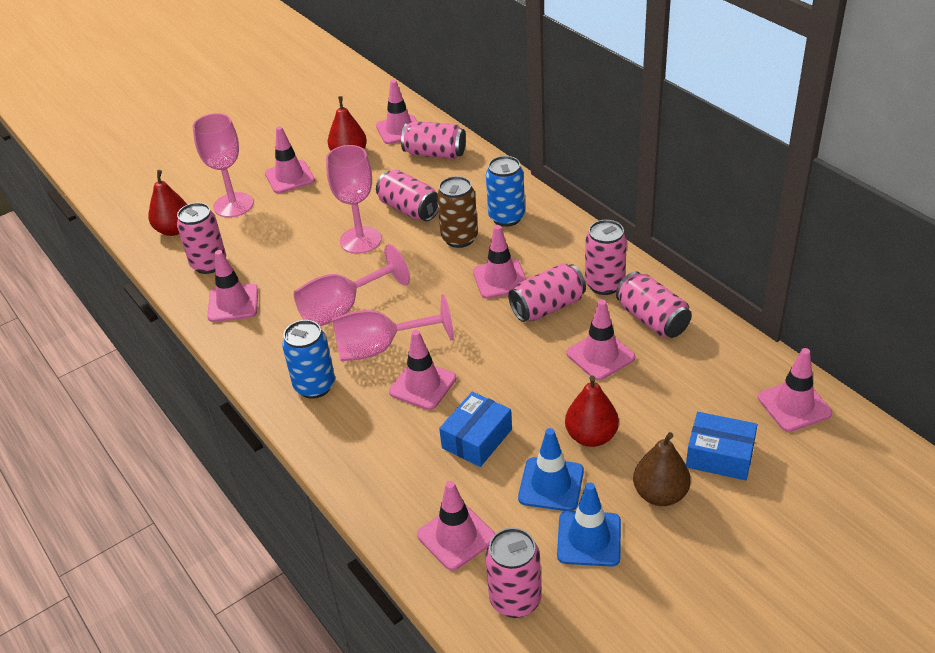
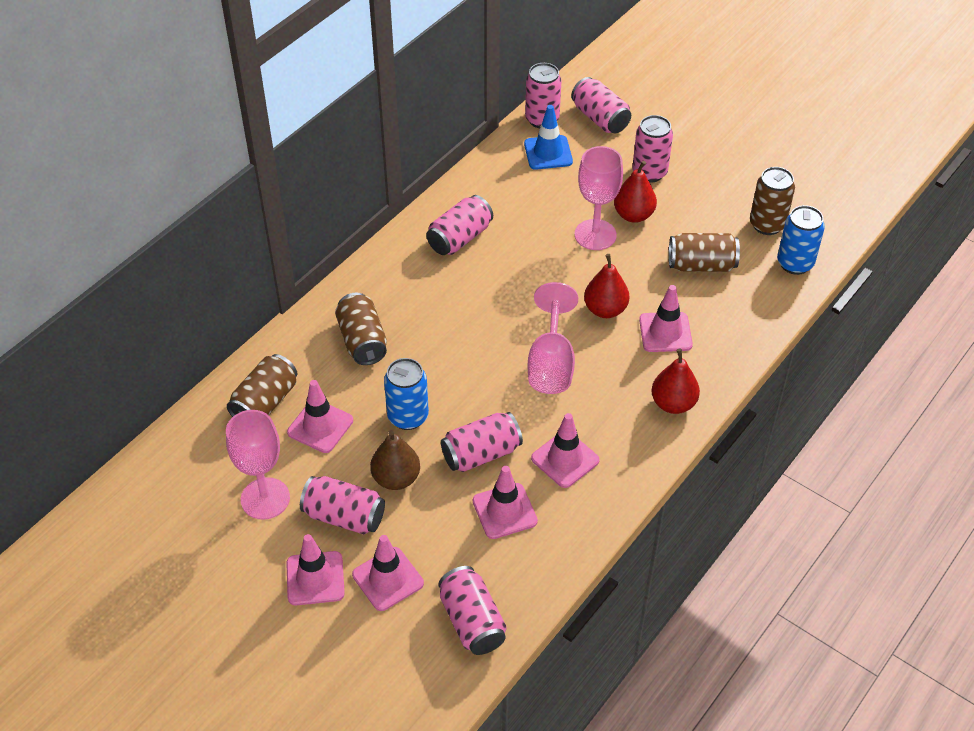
blue box: 2 -> 0
blue traffic cone: 2 -> 1
brown can: 1 -> 4
pink goblet: 4 -> 3
pink traffic cone: 8 -> 6

